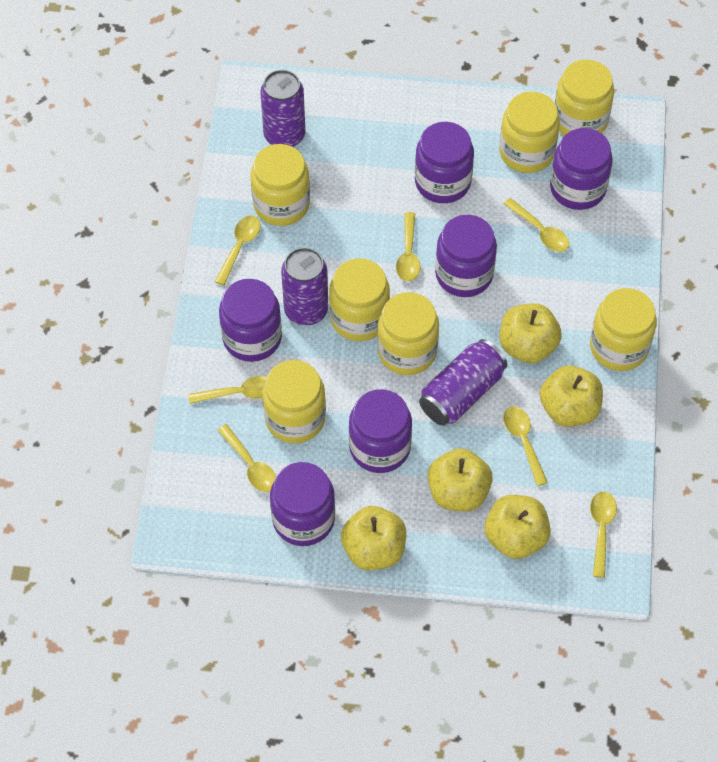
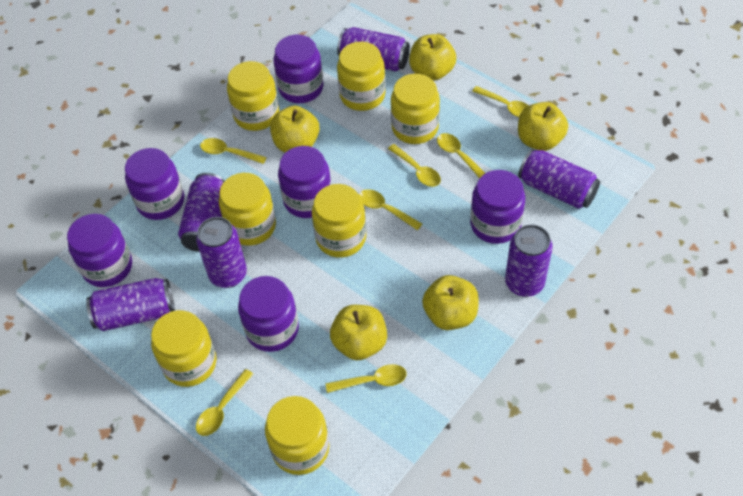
purple can: 3 -> 6

